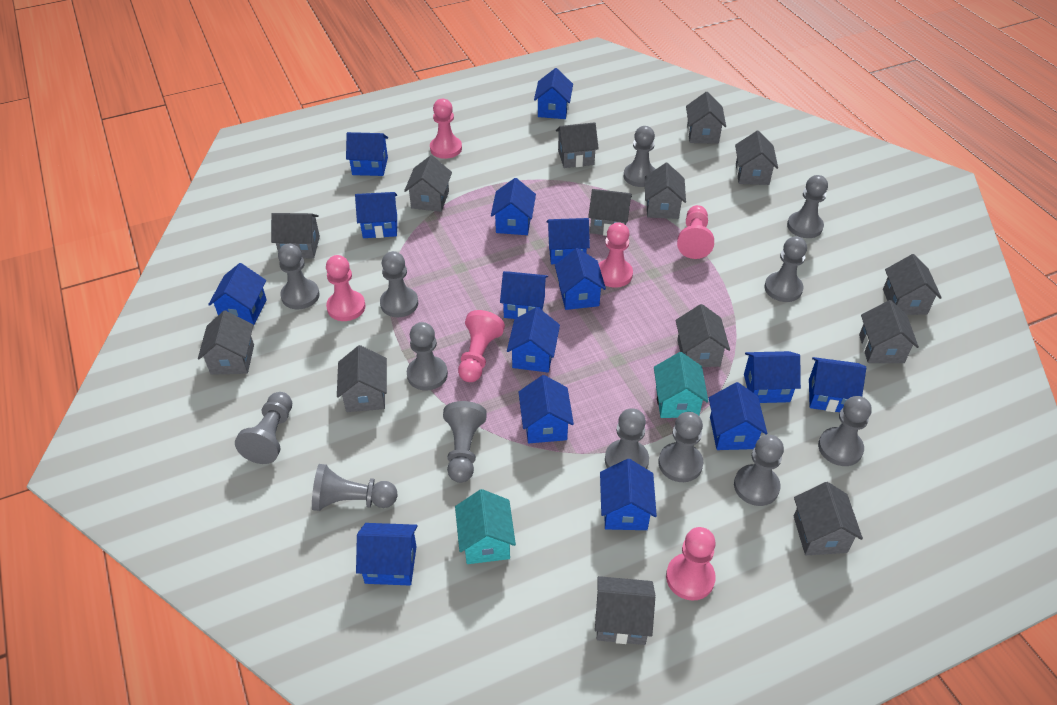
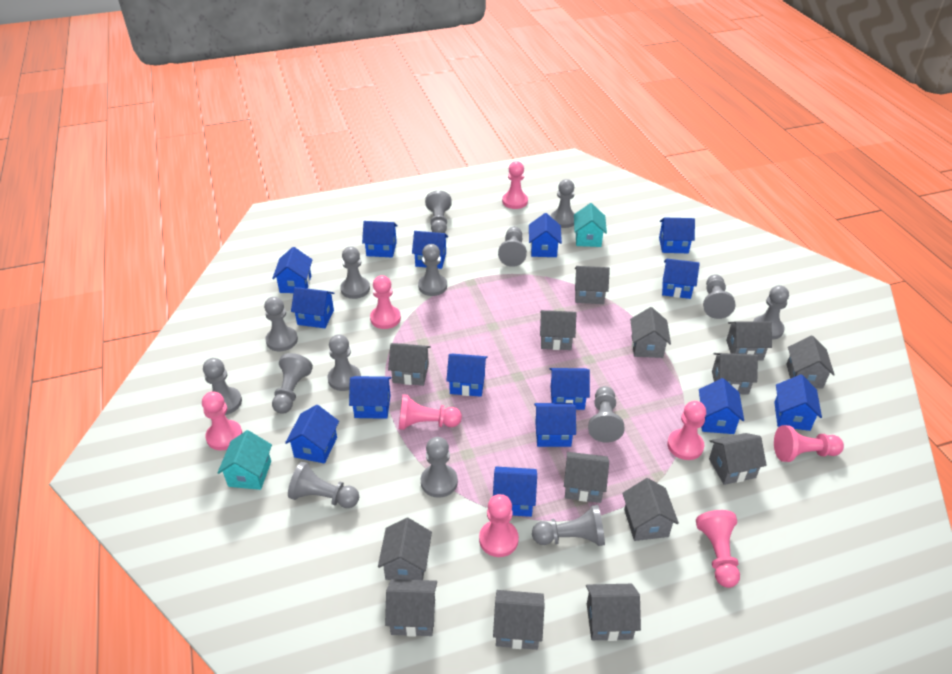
grey pawn: 13 -> 15
pink pawn: 6 -> 8

